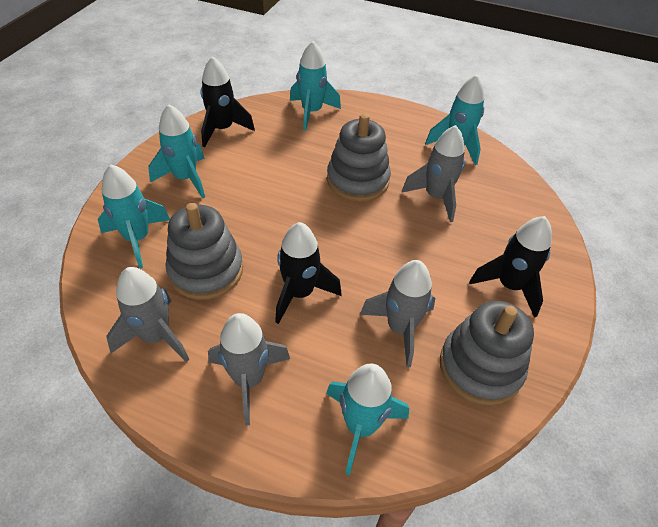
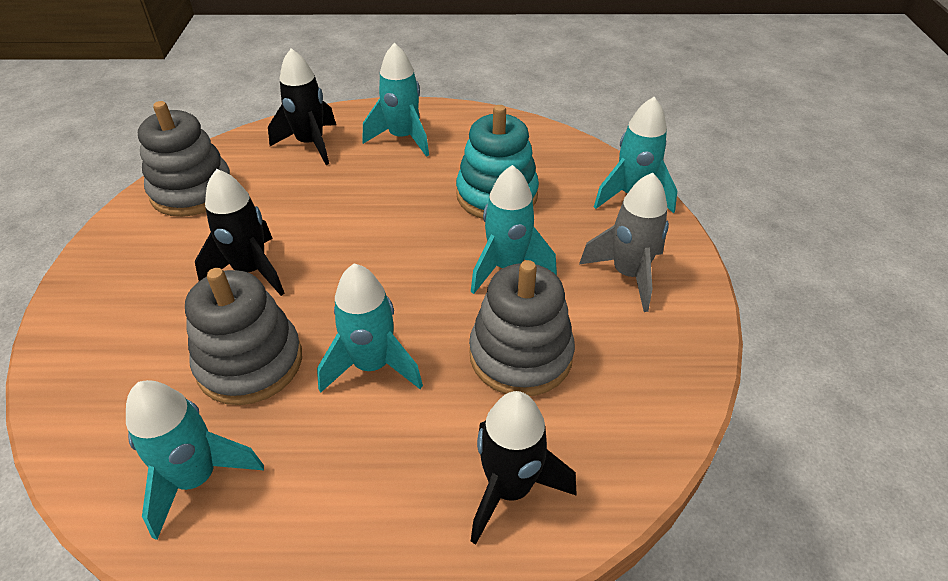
grey rocket: 4 -> 1
turquoise stacking toy: 0 -> 1

